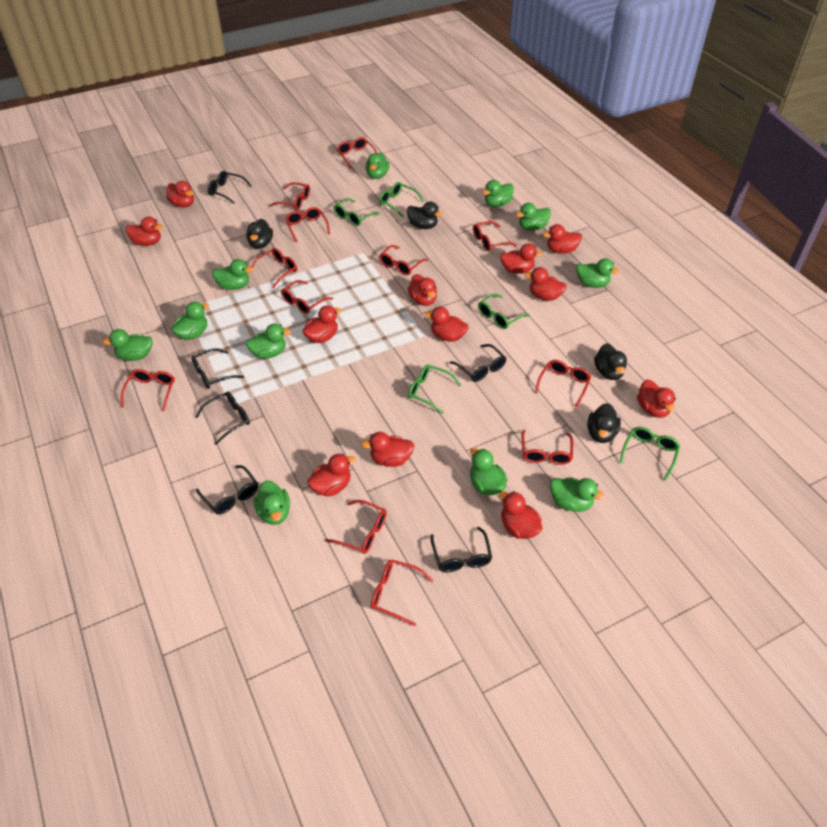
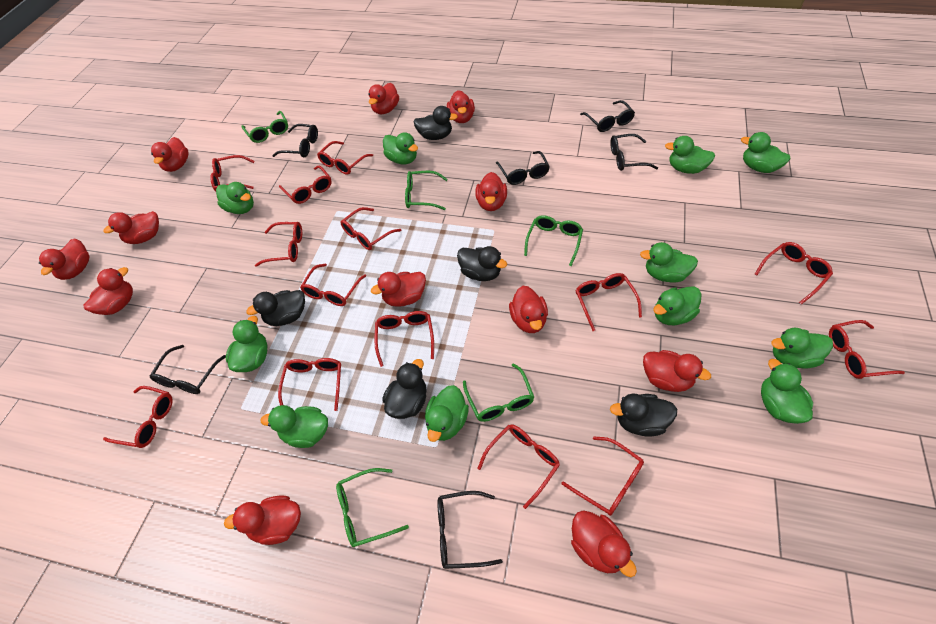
black duck: 4 -> 5
red glasses: 12 -> 14

